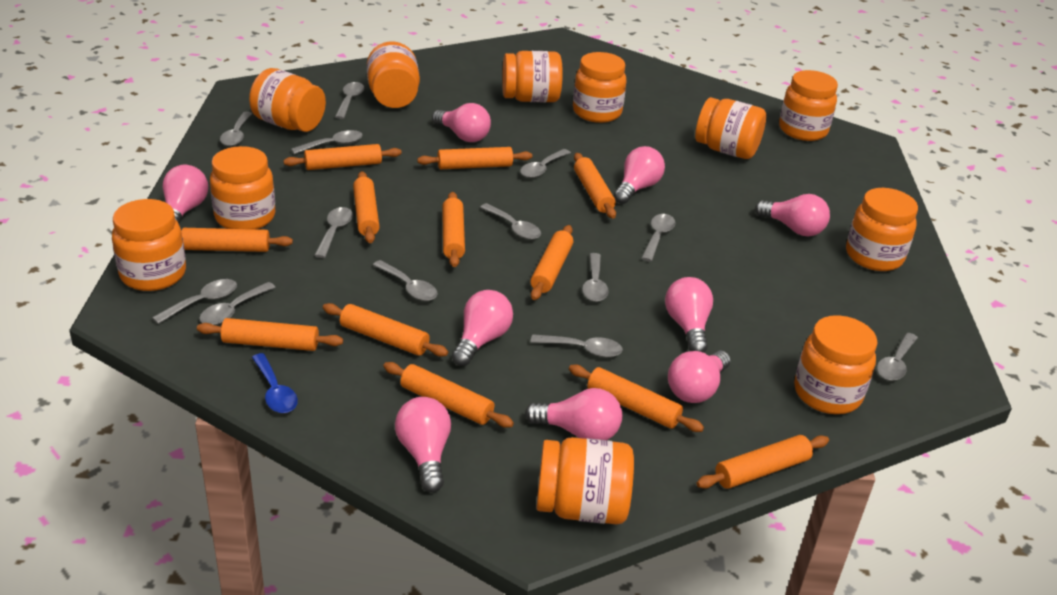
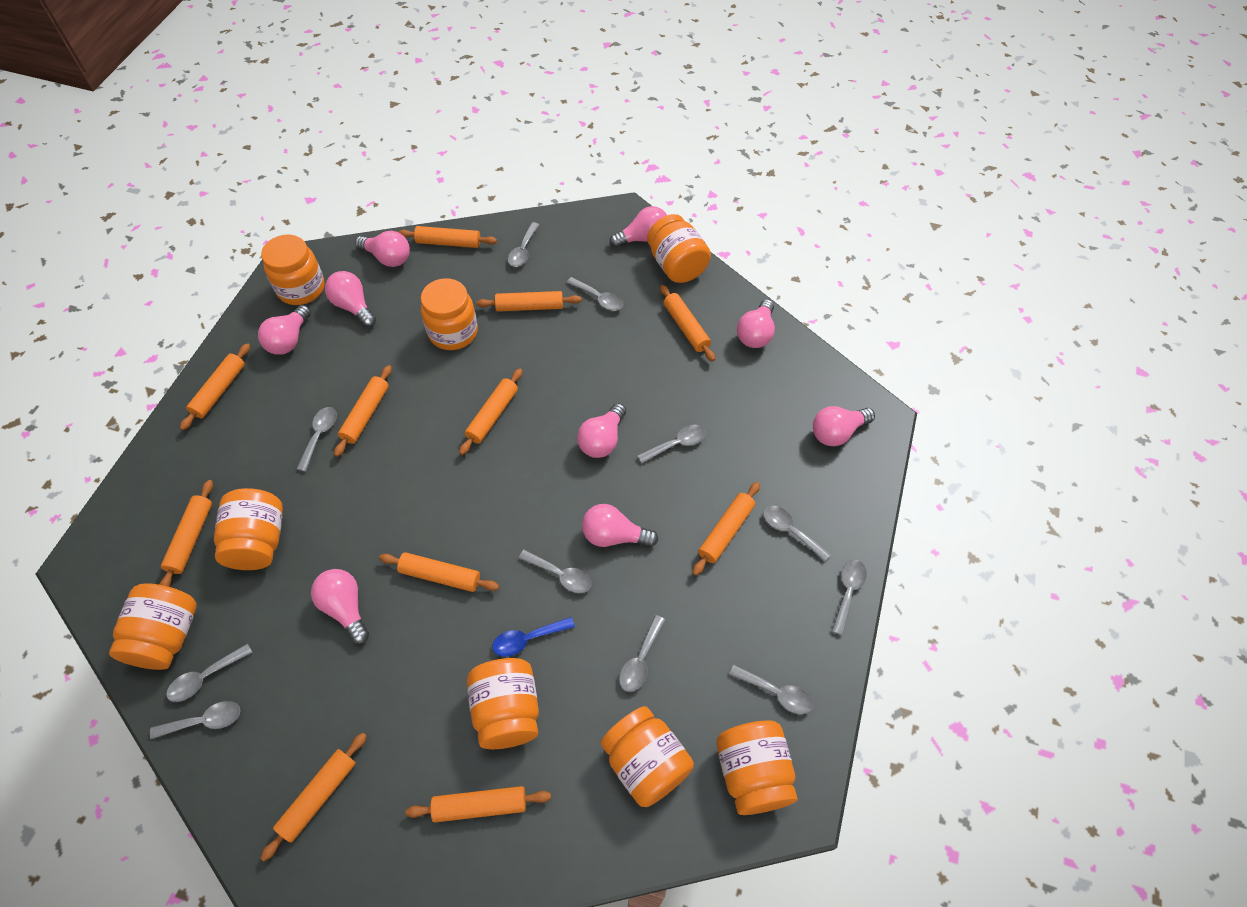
grey spoon: 13 -> 11
orange jar: 11 -> 8
orange rolling pin: 12 -> 11

